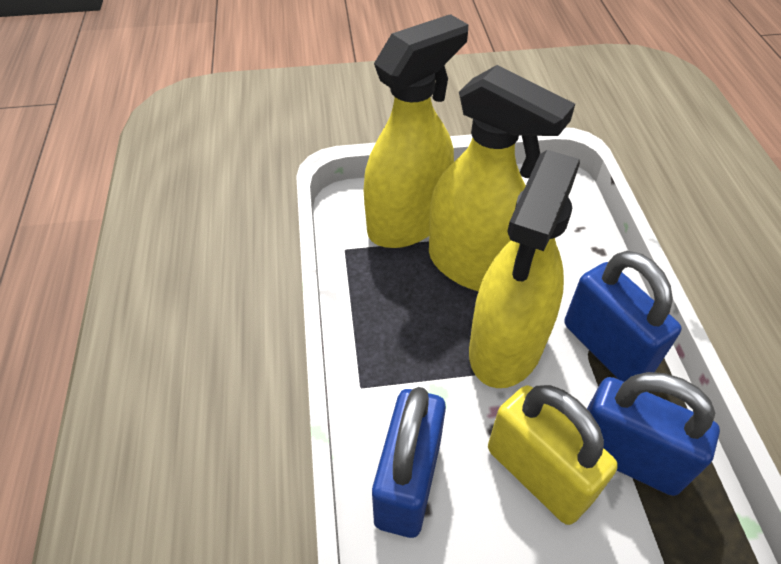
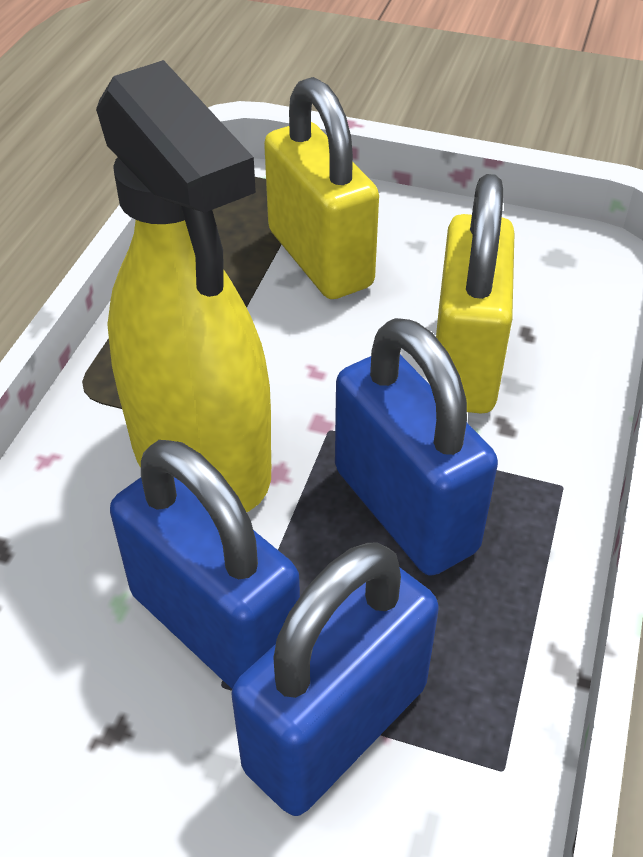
yellow padlock: 1 -> 2
yellow spray bottle: 3 -> 1

